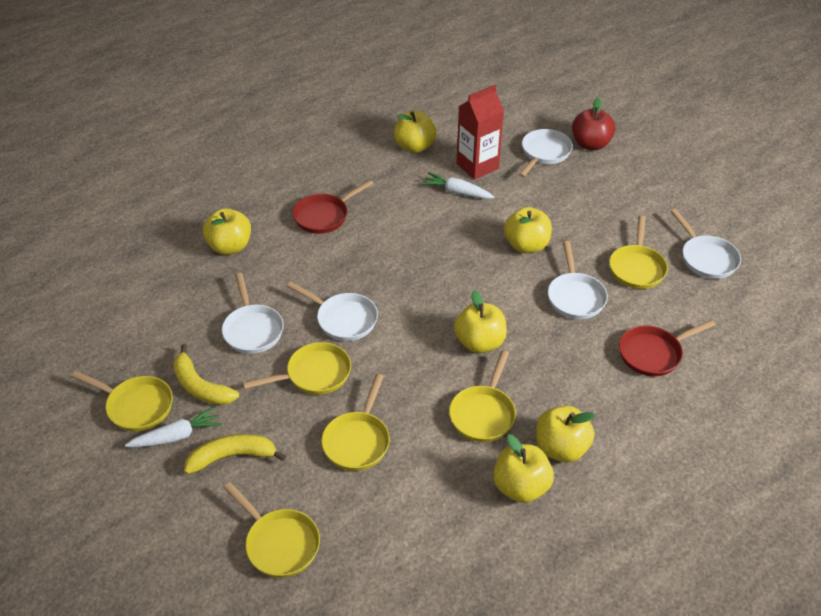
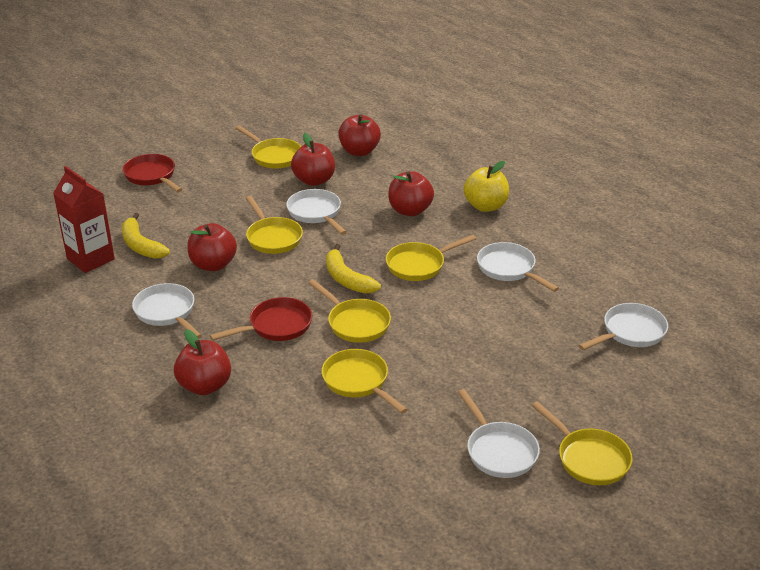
red apple: 1 -> 5
white carrot: 2 -> 0
yellow apple: 6 -> 1

